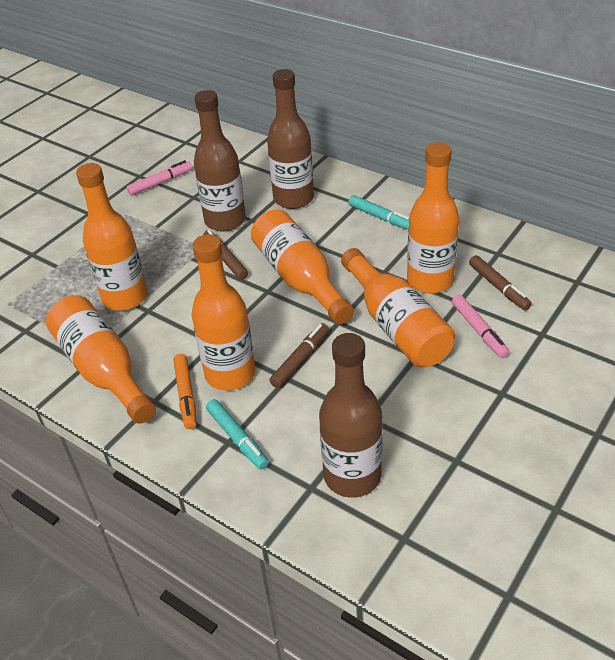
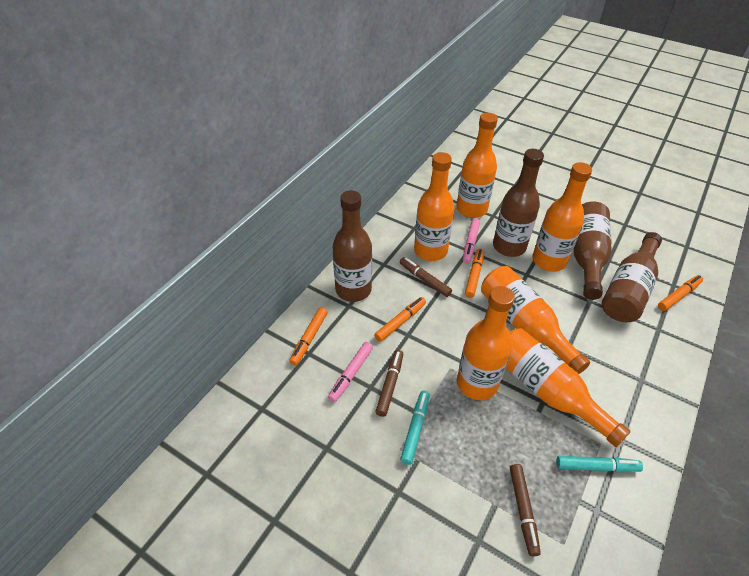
brown bottle: 3 -> 4
orange marker: 1 -> 4

